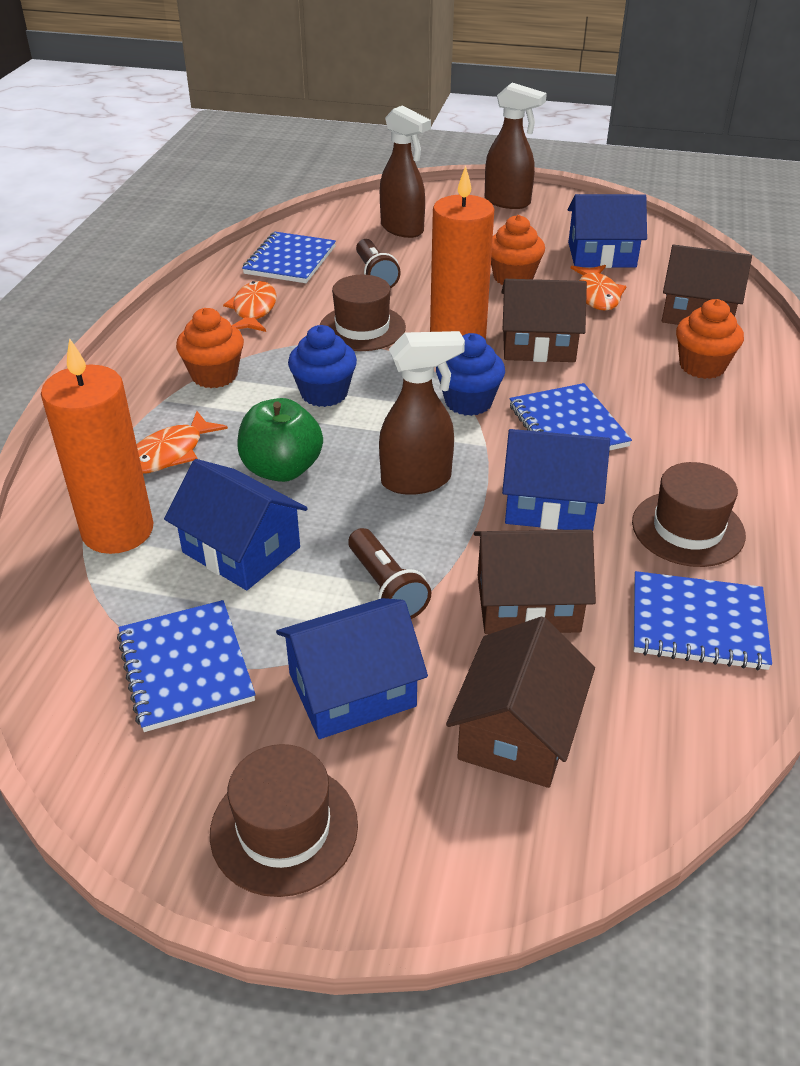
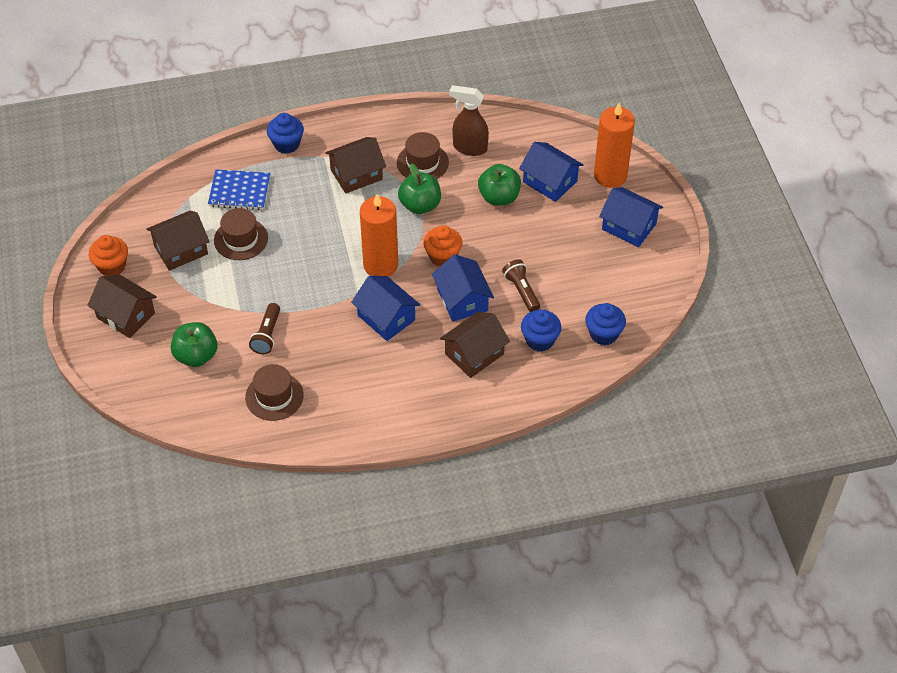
blue cupcake: 2 -> 3
blue notebook: 4 -> 1
brown spray bottle: 3 -> 1
green apple: 1 -> 3
orange cupcake: 3 -> 2
orange fish: 3 -> 0

